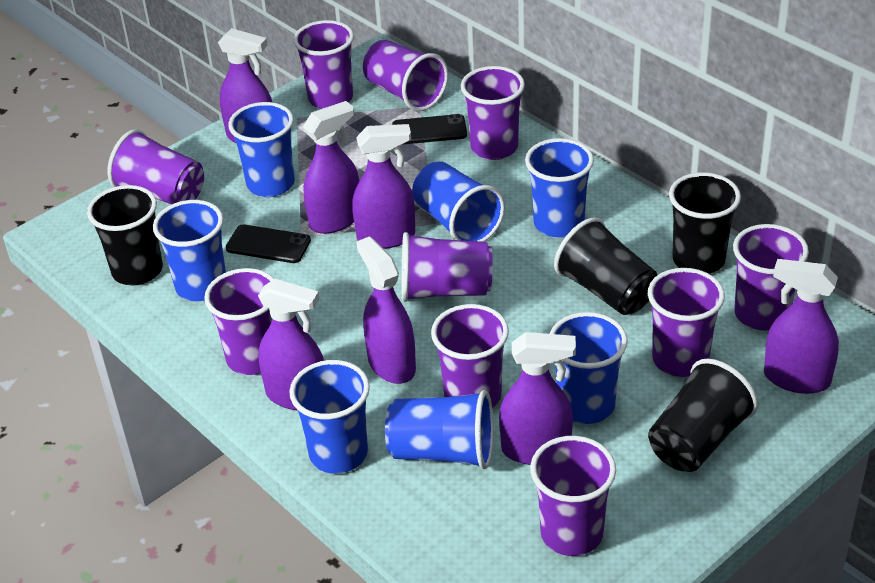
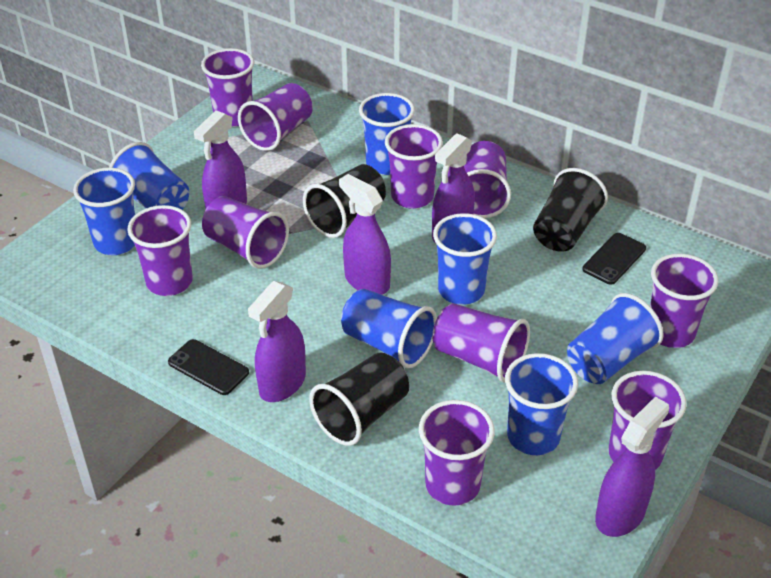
black cup: 4 -> 3
purple spray bottle: 7 -> 5

